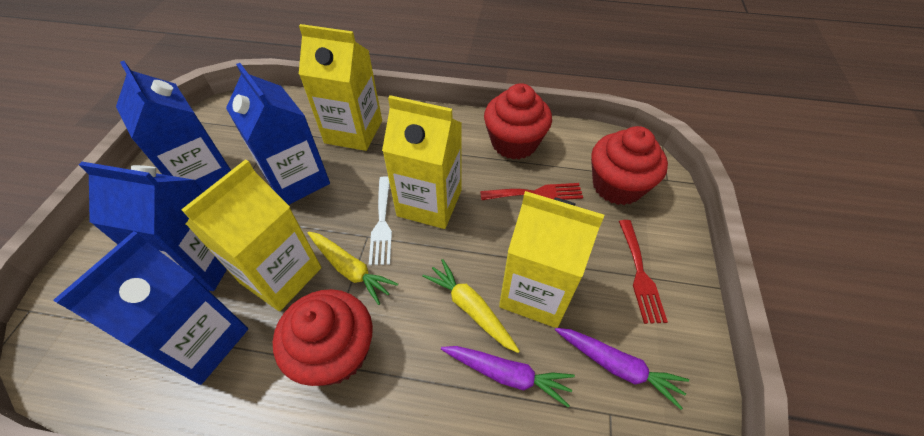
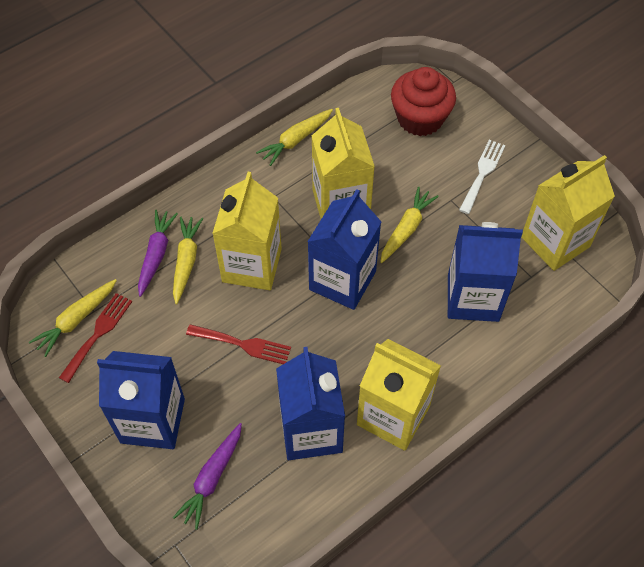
red cupcake: 3 -> 1
yellow carrot: 2 -> 4

